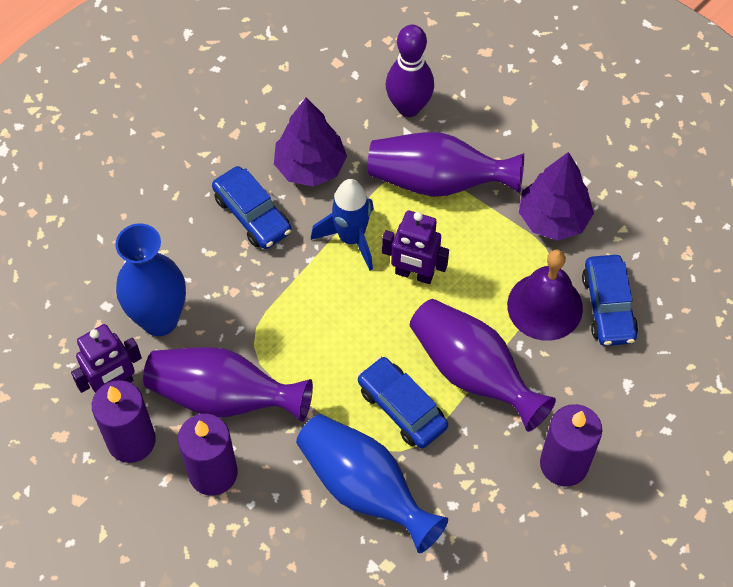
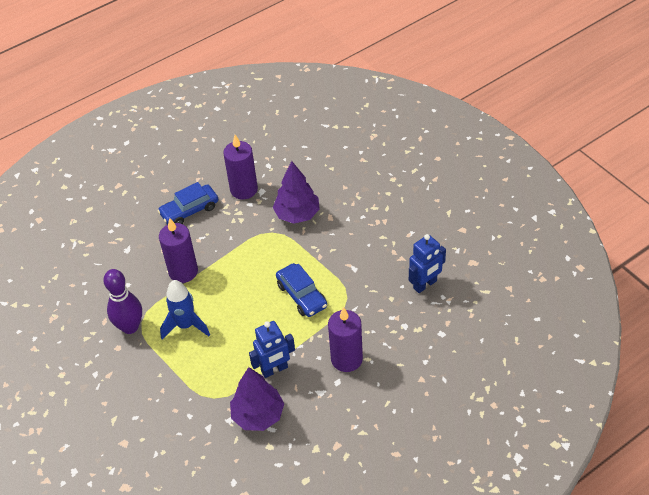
blue car: 3 -> 2
blue robot: 0 -> 2
blue vase: 2 -> 0
purple bell: 1 -> 0
purple robot: 2 -> 0
purple vase: 3 -> 0

